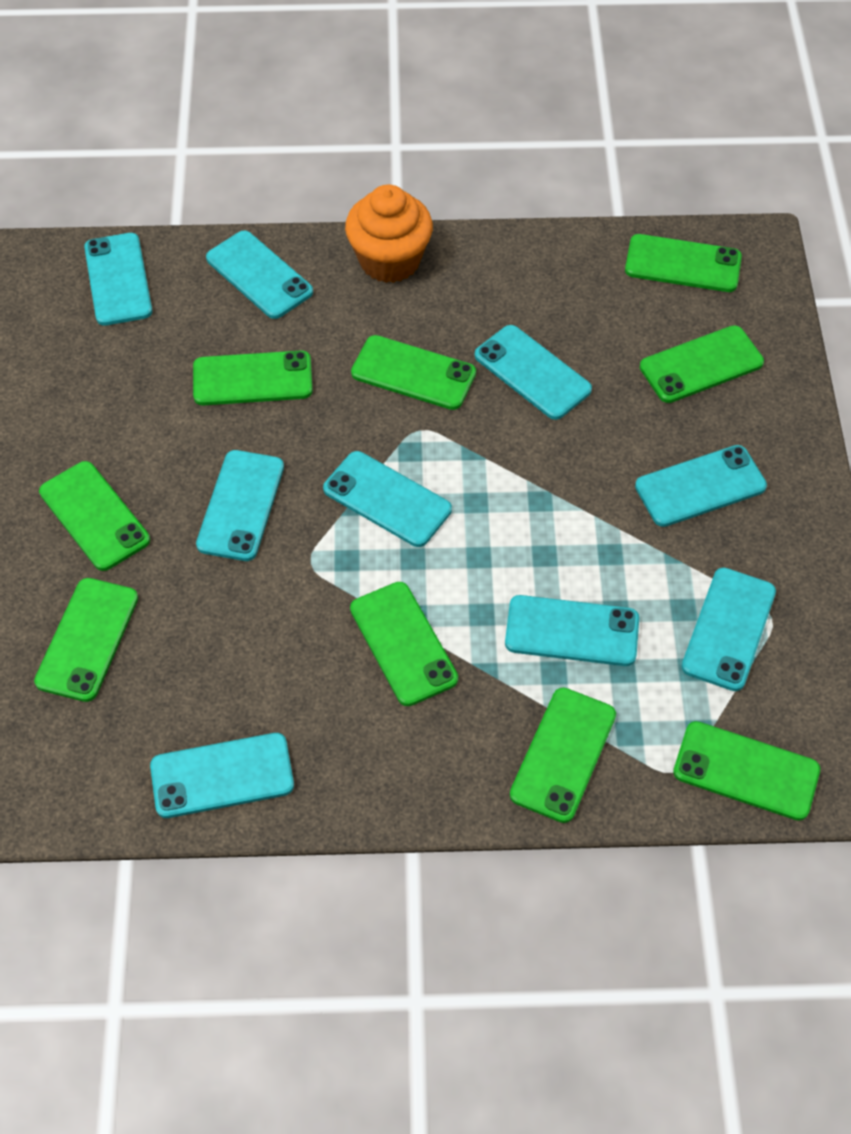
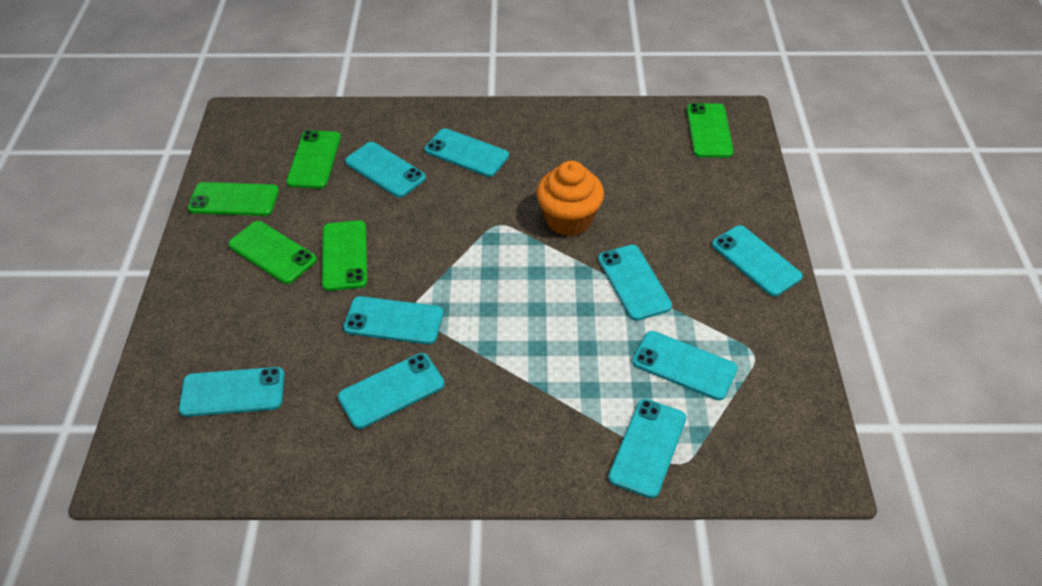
green phone: 9 -> 5

